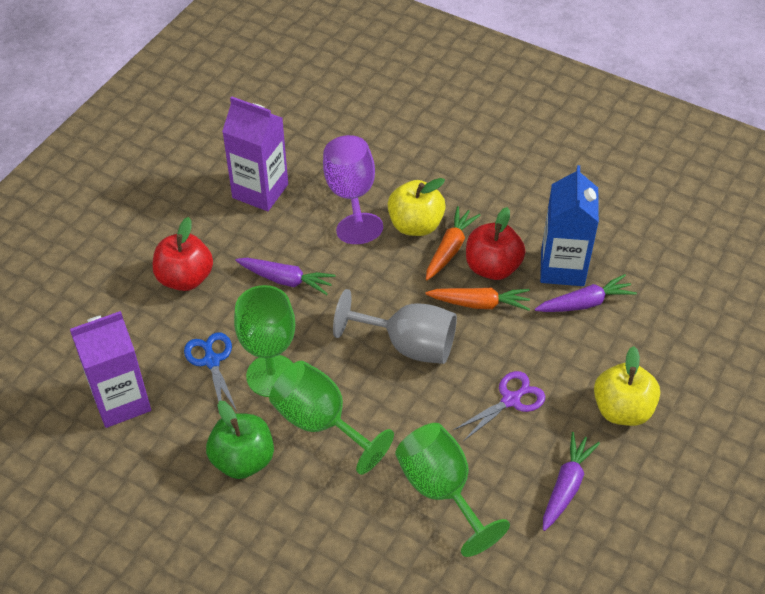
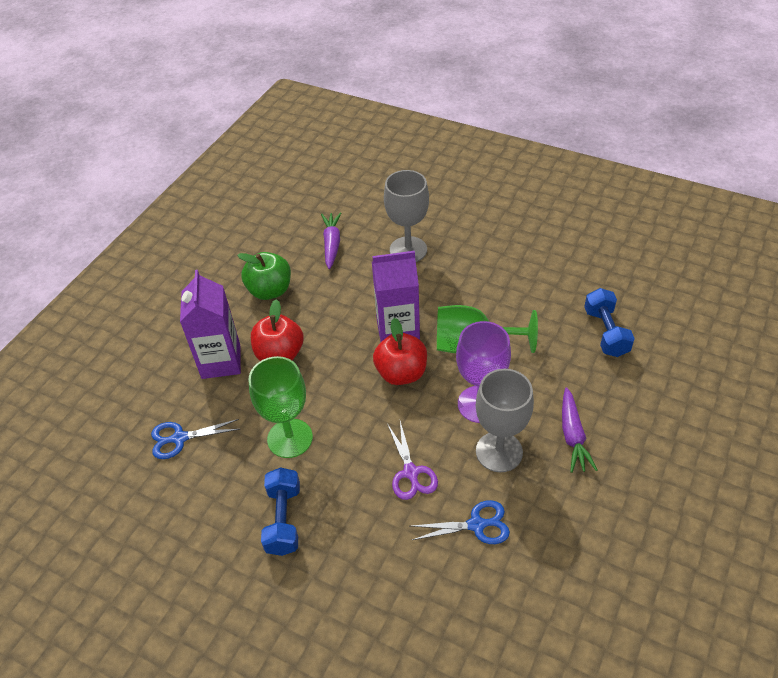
blue carton: 1 -> 0
blue dumbbell: 0 -> 2
blue scissors: 1 -> 2
green goblet: 3 -> 2
grey goblet: 1 -> 2
orange carrot: 2 -> 0
purple carrot: 3 -> 2
yellow apple: 2 -> 0

